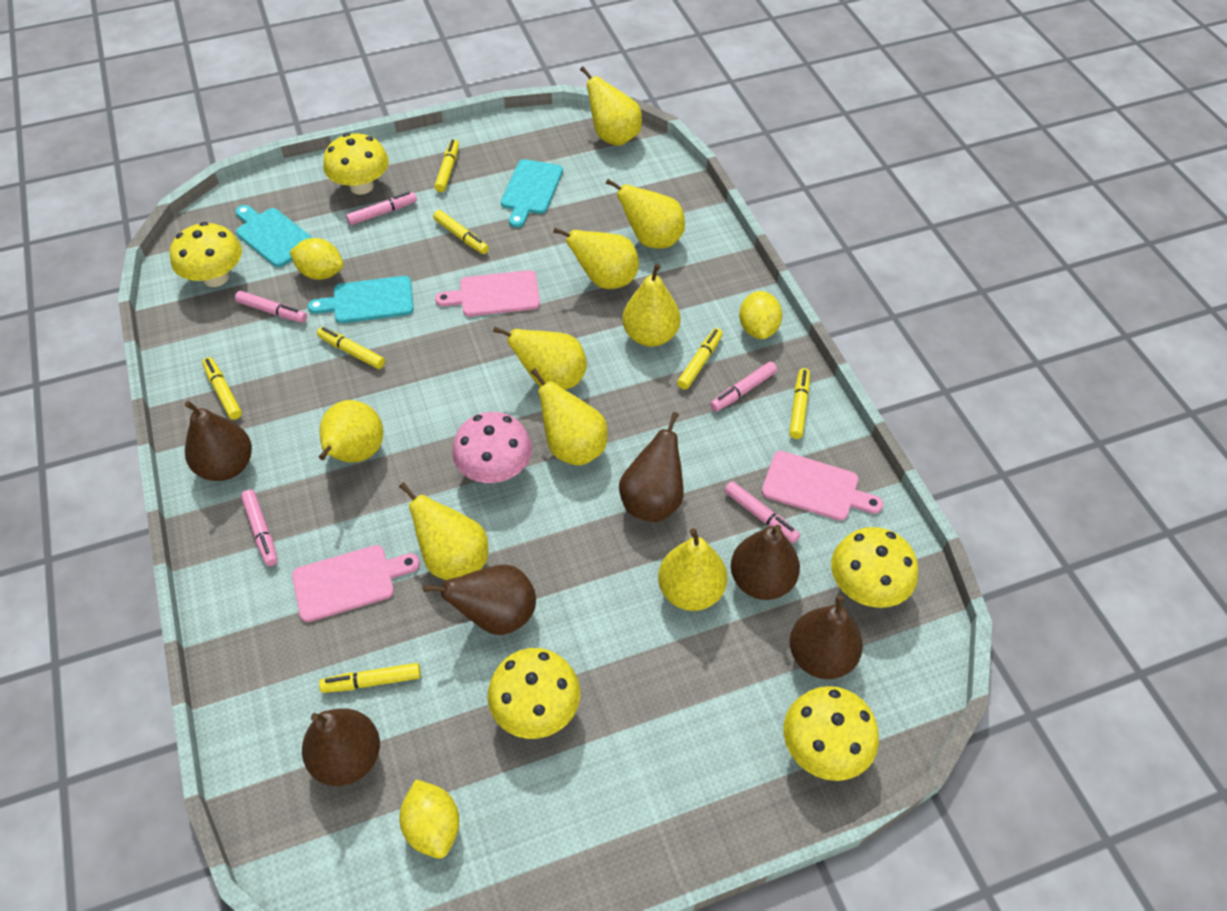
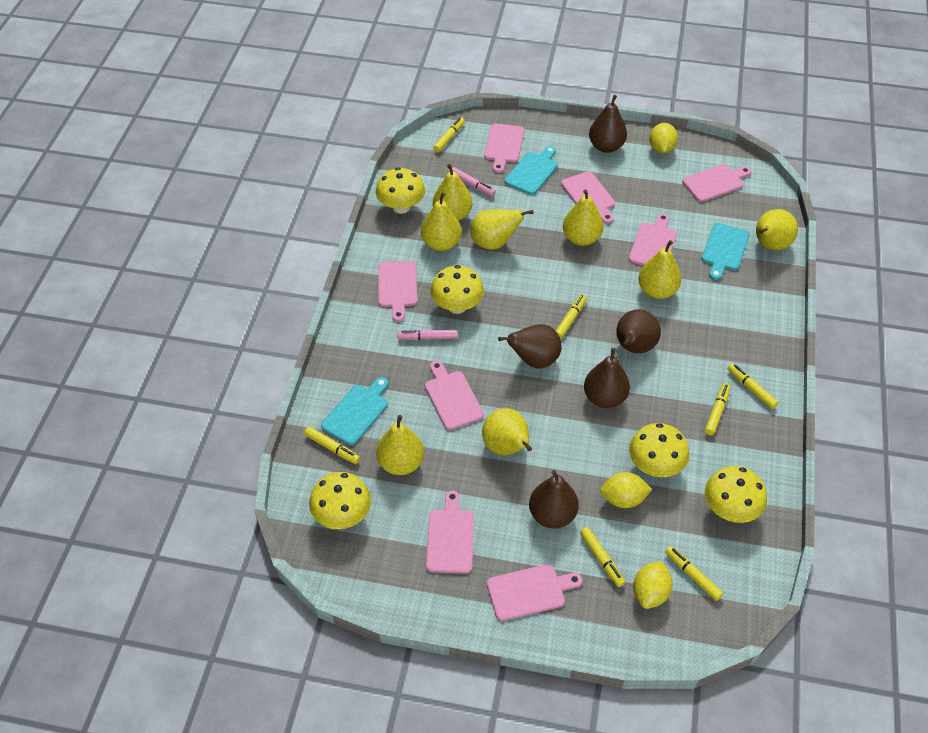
brown pear: 6 -> 5
pink cutting board: 3 -> 8
pink marker: 5 -> 2
pink mushroom: 1 -> 0
yellow pear: 9 -> 8

